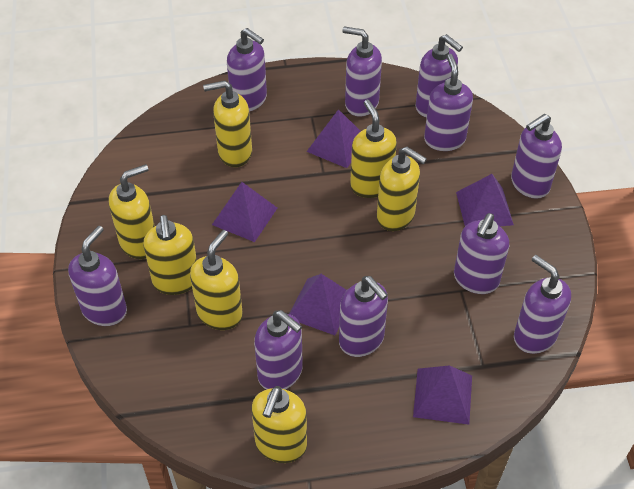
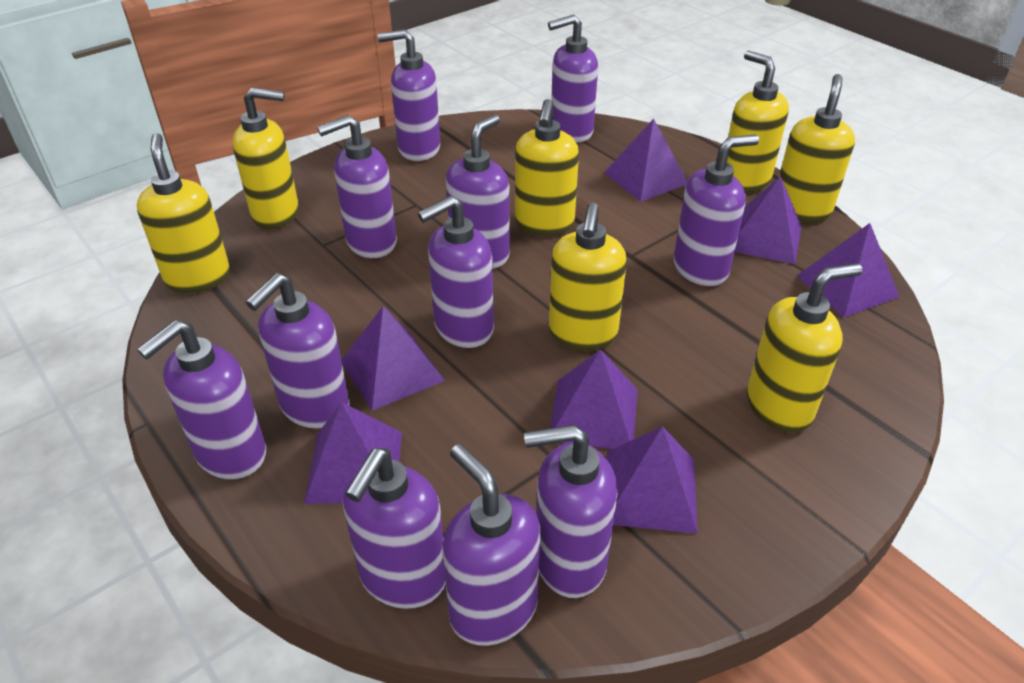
purple pyramid: 5 -> 7
purple soap dispenser: 10 -> 11

